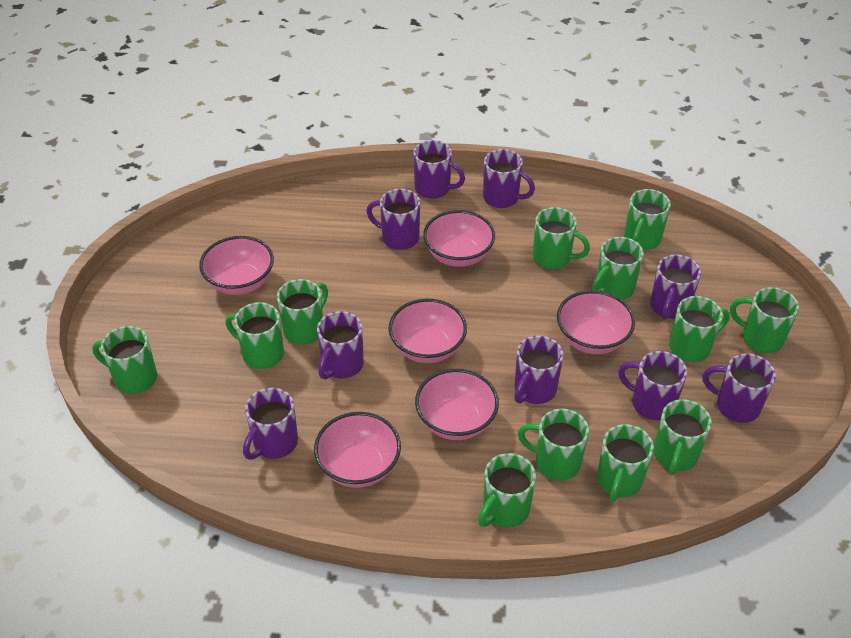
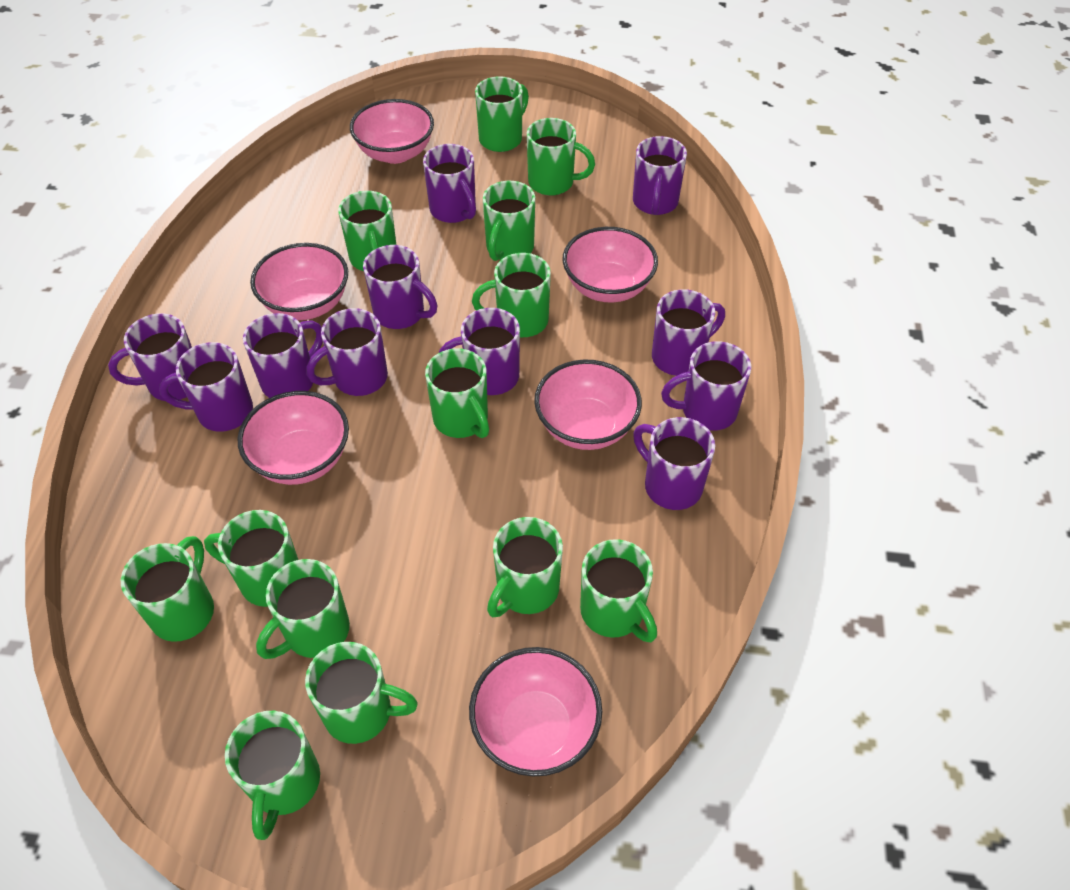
green mug: 12 -> 13
purple mug: 9 -> 11

